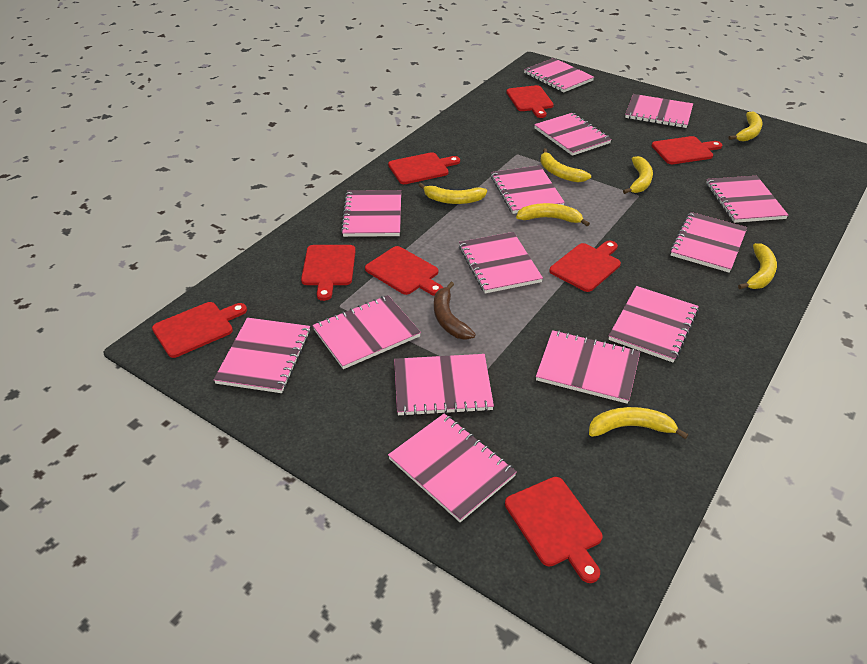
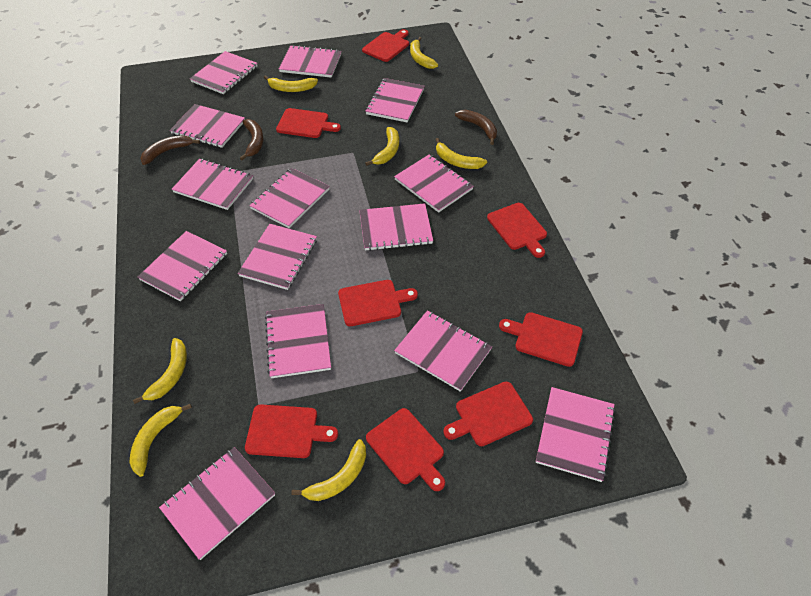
brown banana: 1 -> 3

